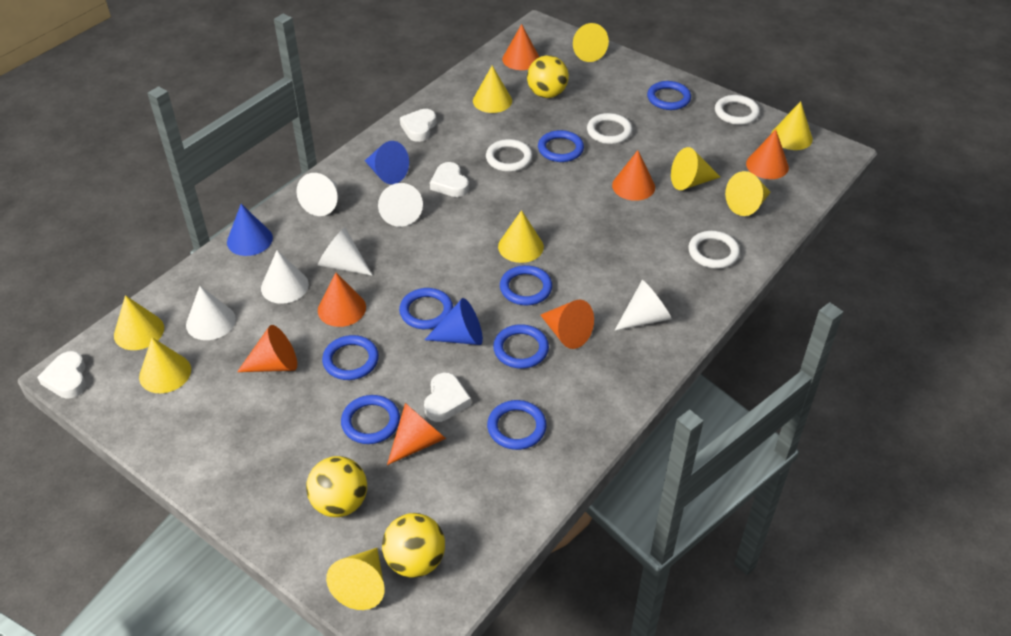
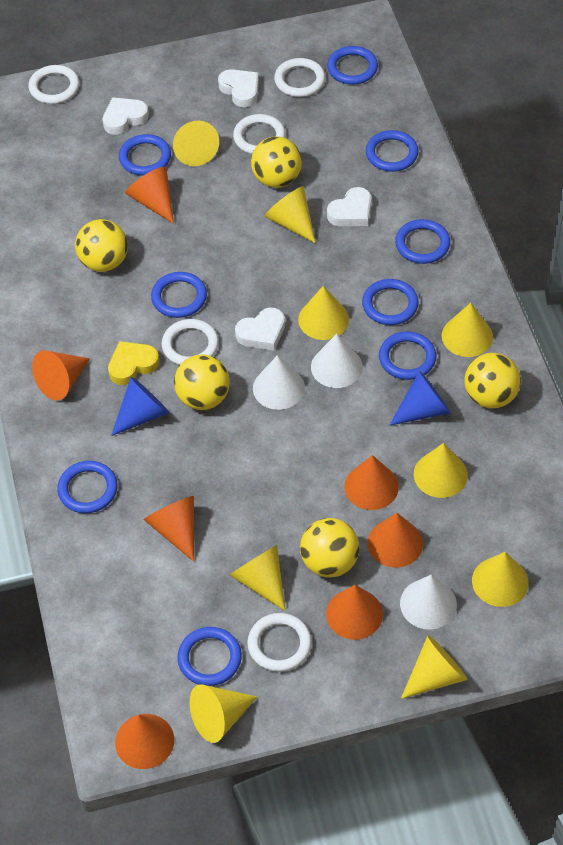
blue cone: 3 -> 2
blue ring: 8 -> 9
white cone: 6 -> 3
white ring: 4 -> 5
yellow ball: 3 -> 5
yellow heart: 0 -> 1

